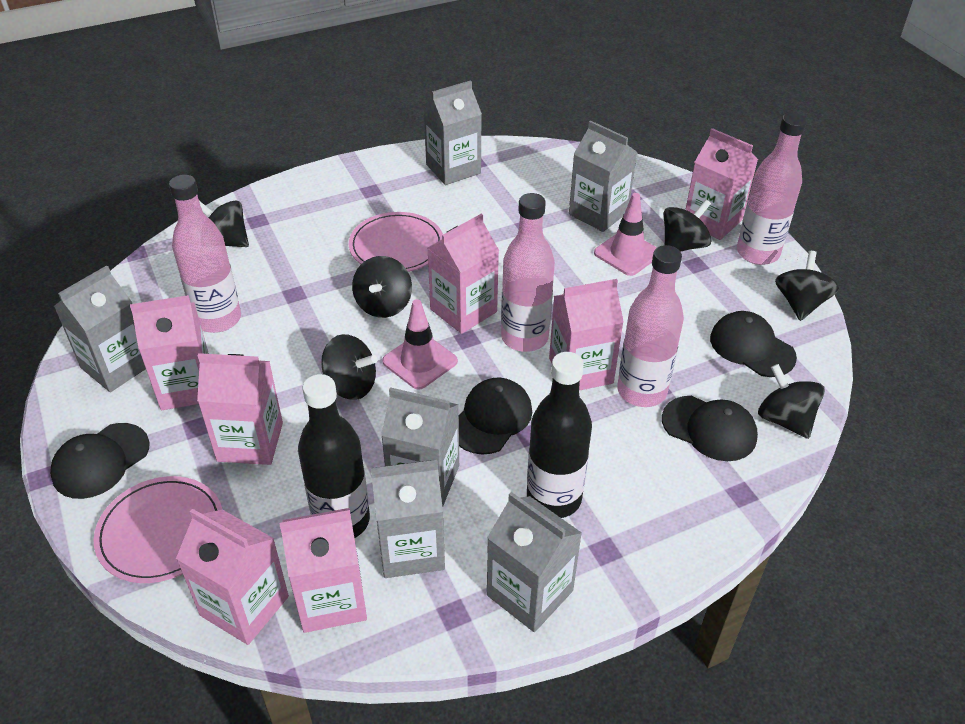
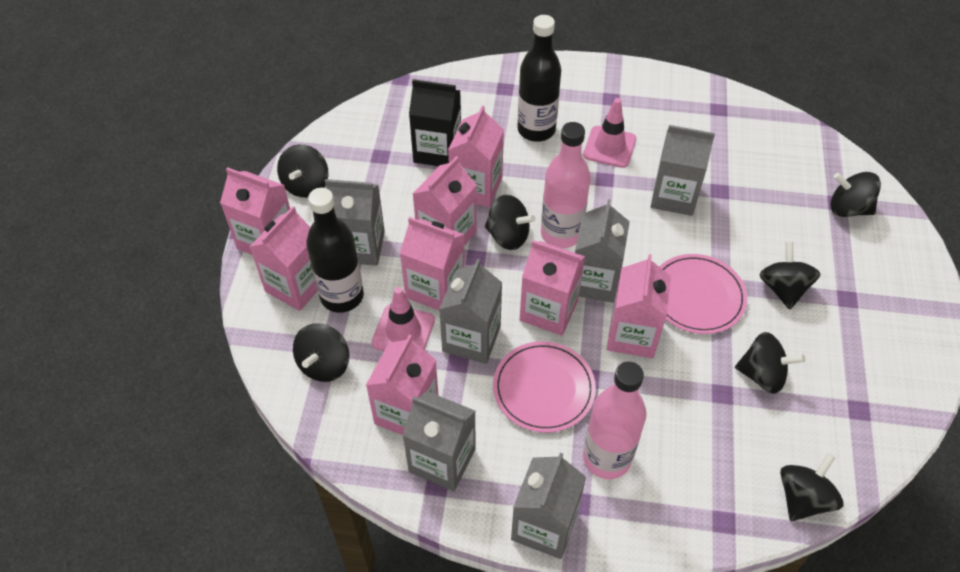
black cap: 4 -> 0
black carton: 0 -> 1
black spinning top: 6 -> 7
pink bottle: 4 -> 2
pink carton: 7 -> 8

